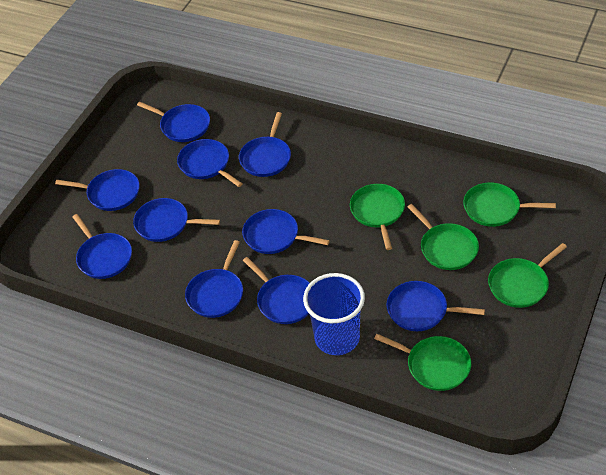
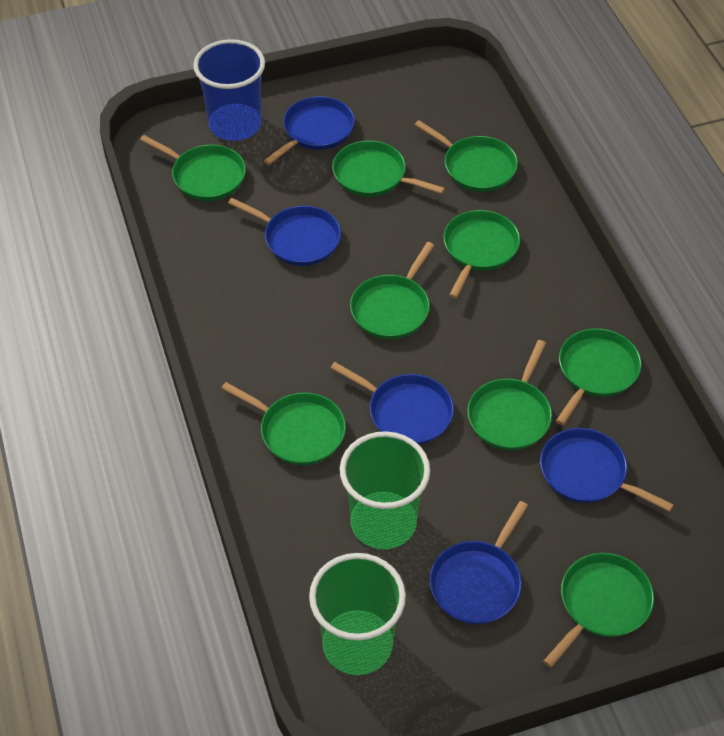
blue pan: 10 -> 5
green cup: 0 -> 2
green pan: 5 -> 9

